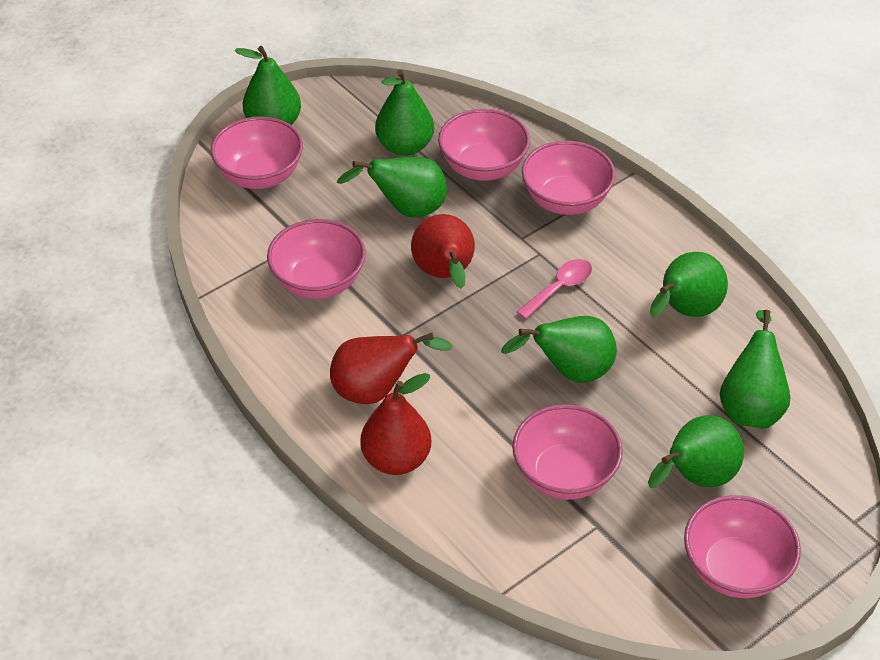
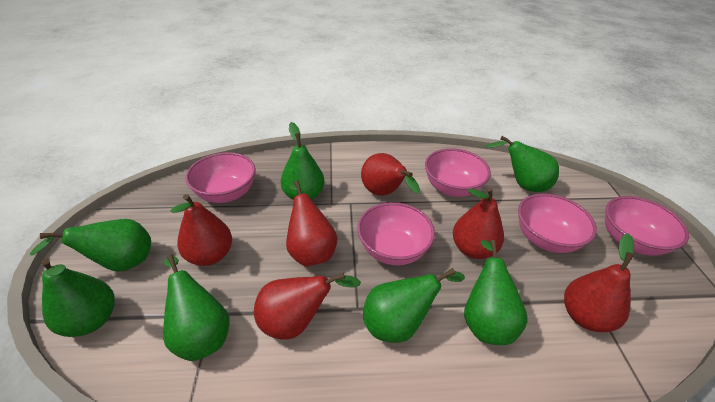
pink bowl: 6 -> 5
pink spoon: 1 -> 0
red pear: 3 -> 6

